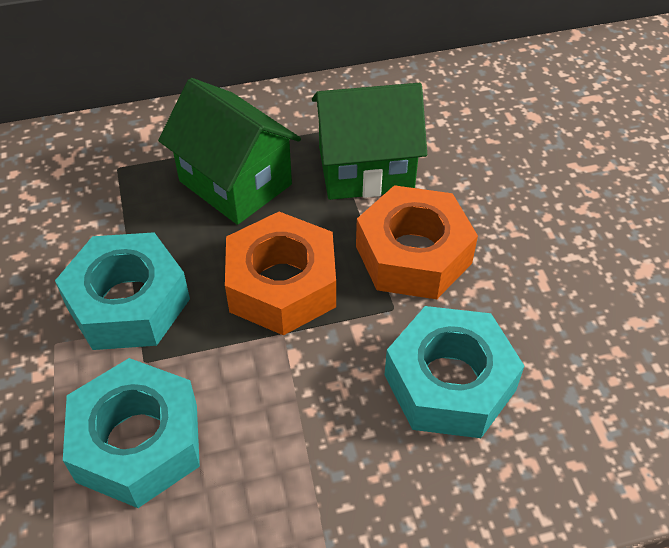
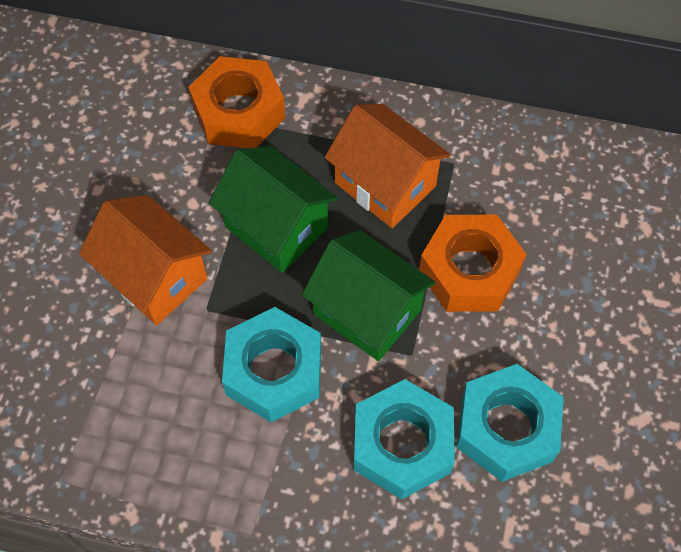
orange house: 0 -> 2

